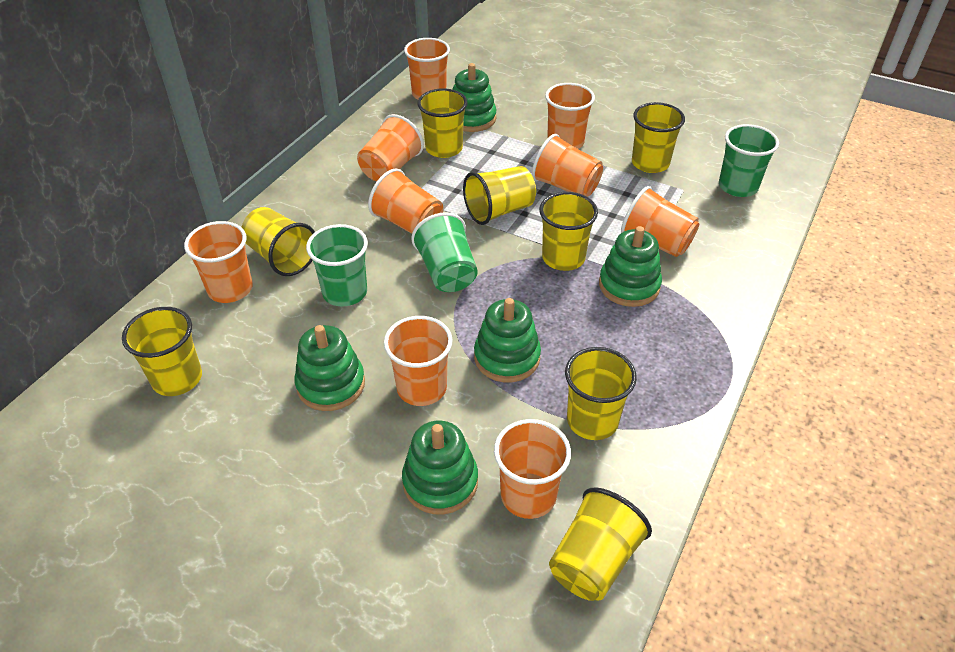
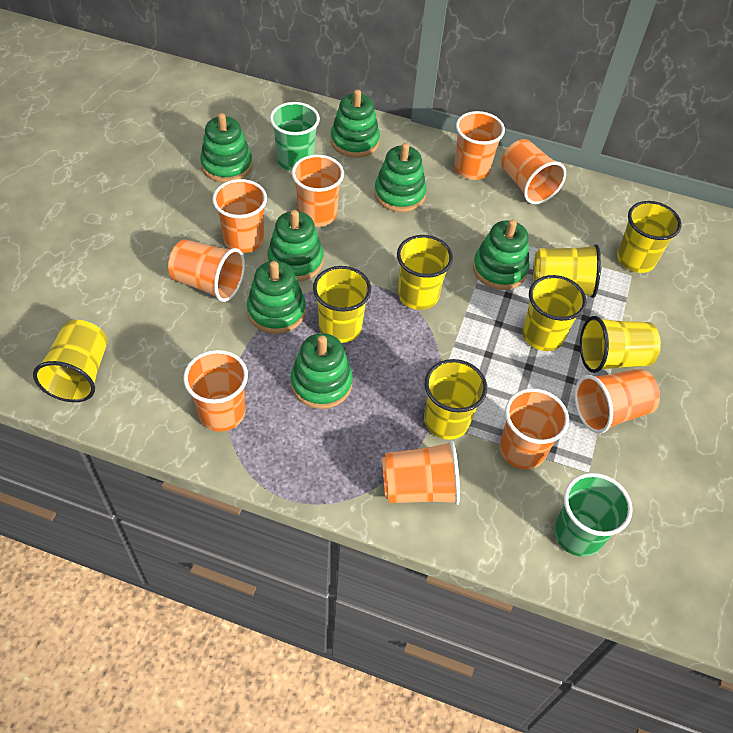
green cup: 3 -> 2
green stacking toy: 5 -> 7

